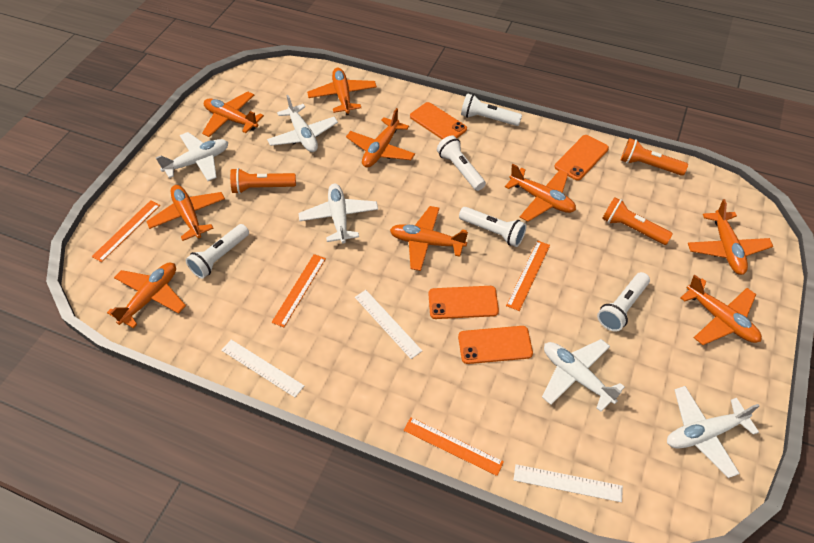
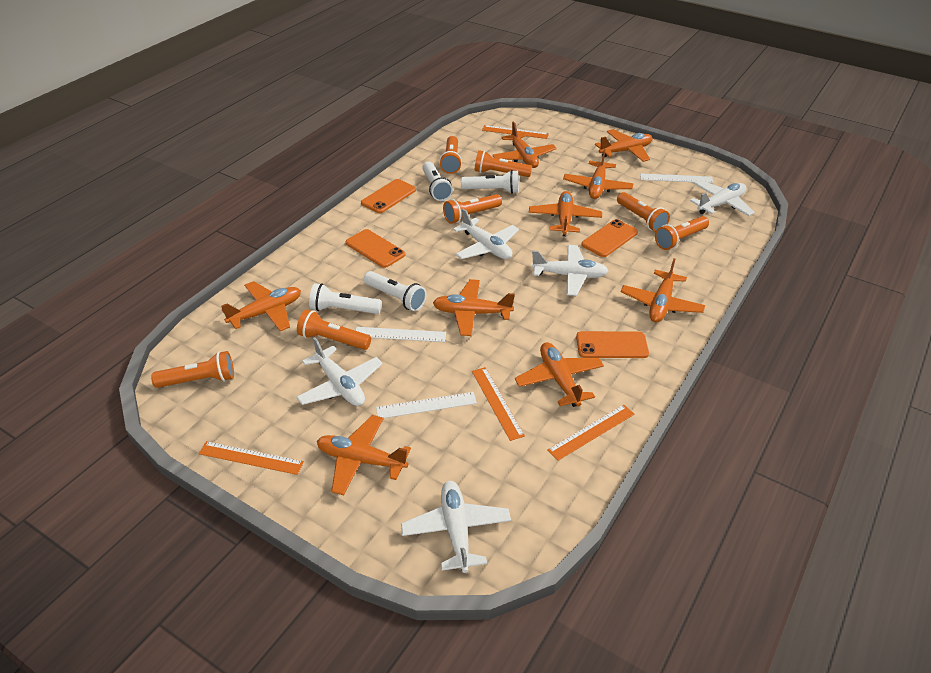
orange flashlight: 3 -> 7
white flashlight: 5 -> 4

